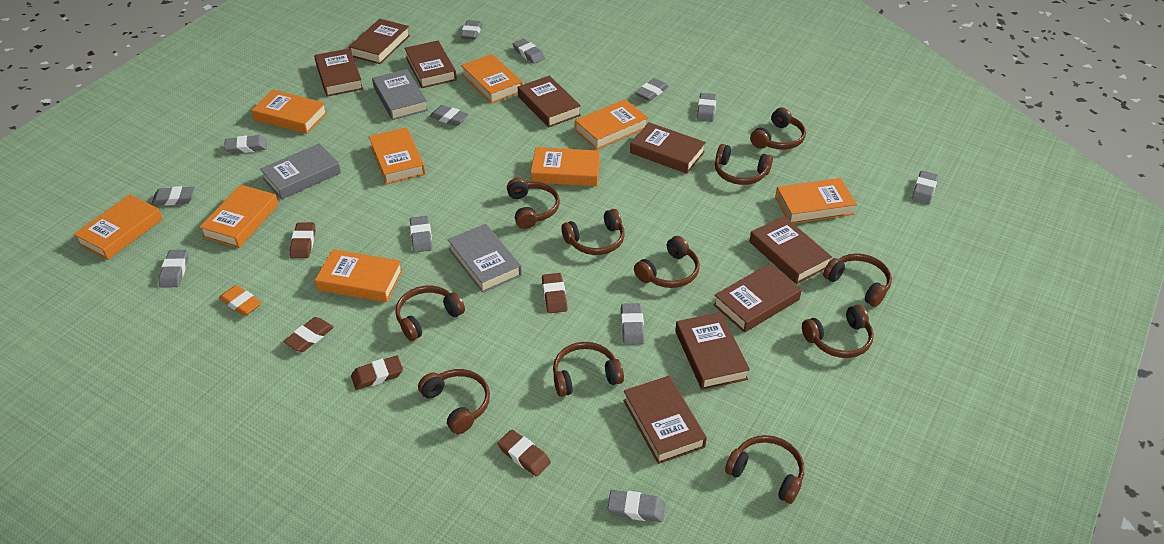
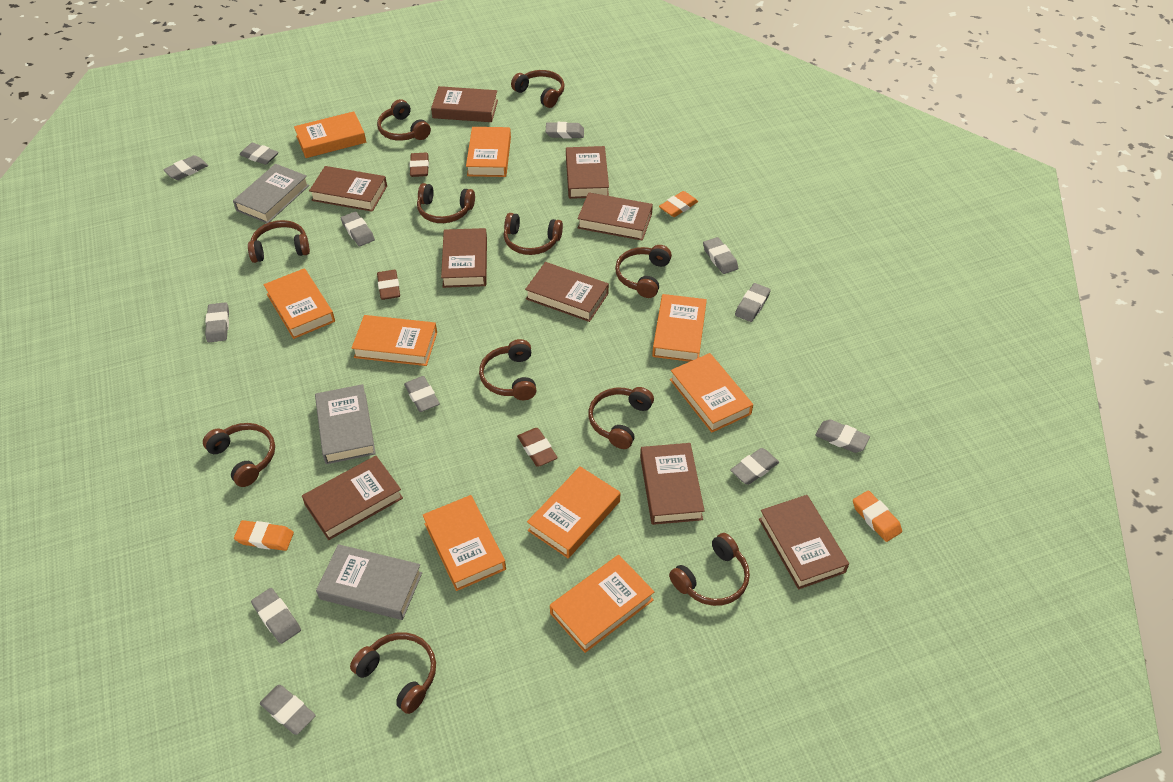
brown eraser: 5 -> 3
orange eraser: 1 -> 3

